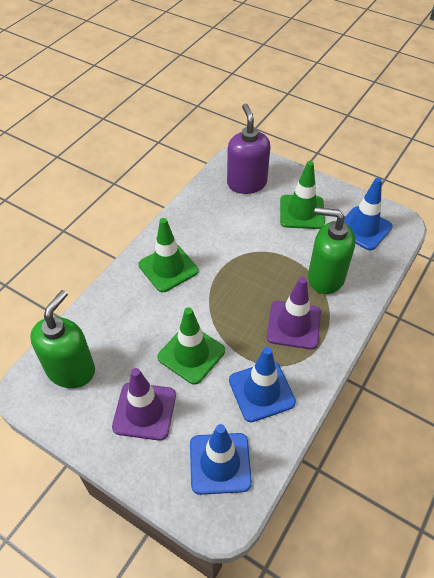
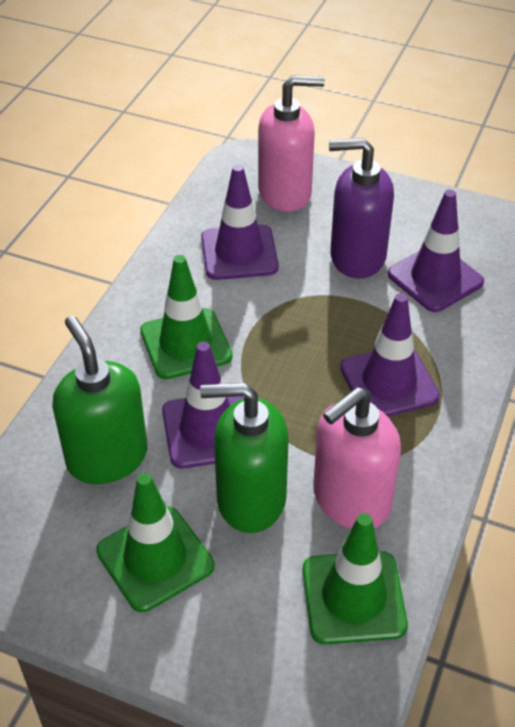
blue traffic cone: 3 -> 0
pink soap dispenser: 0 -> 2
purple traffic cone: 2 -> 4

